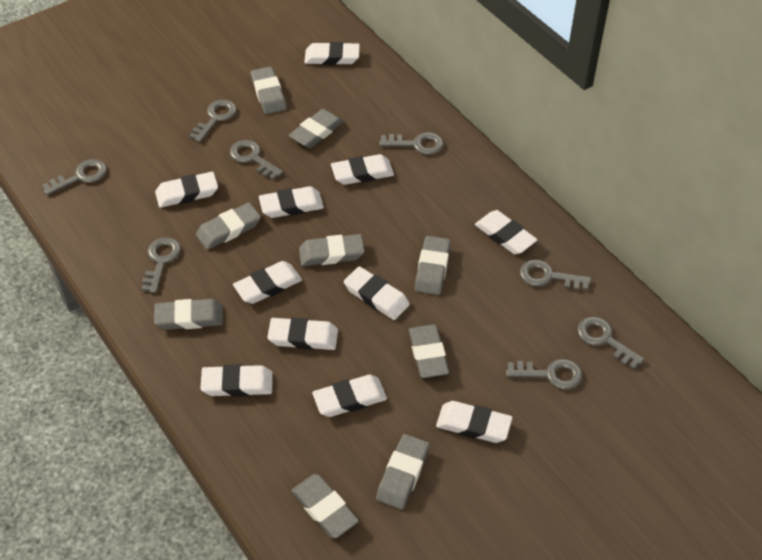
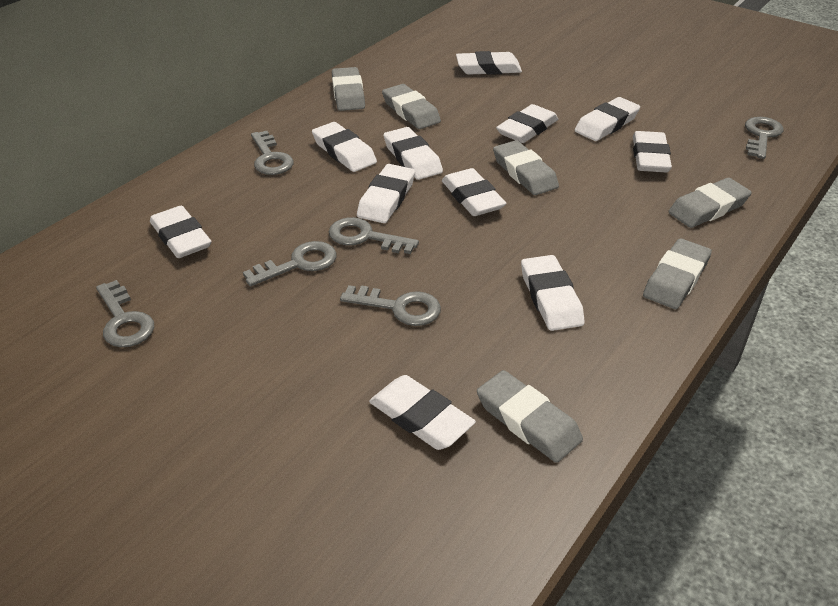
grey eraser: 9 -> 6
grey key: 8 -> 6

